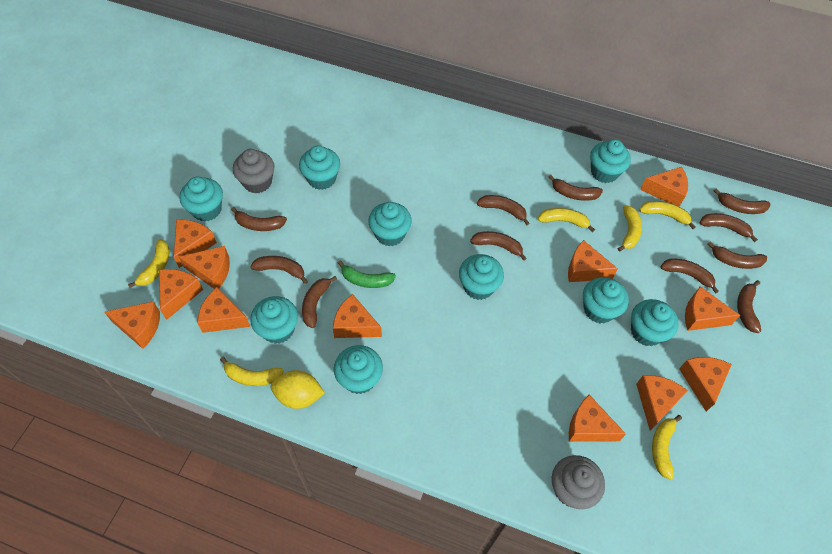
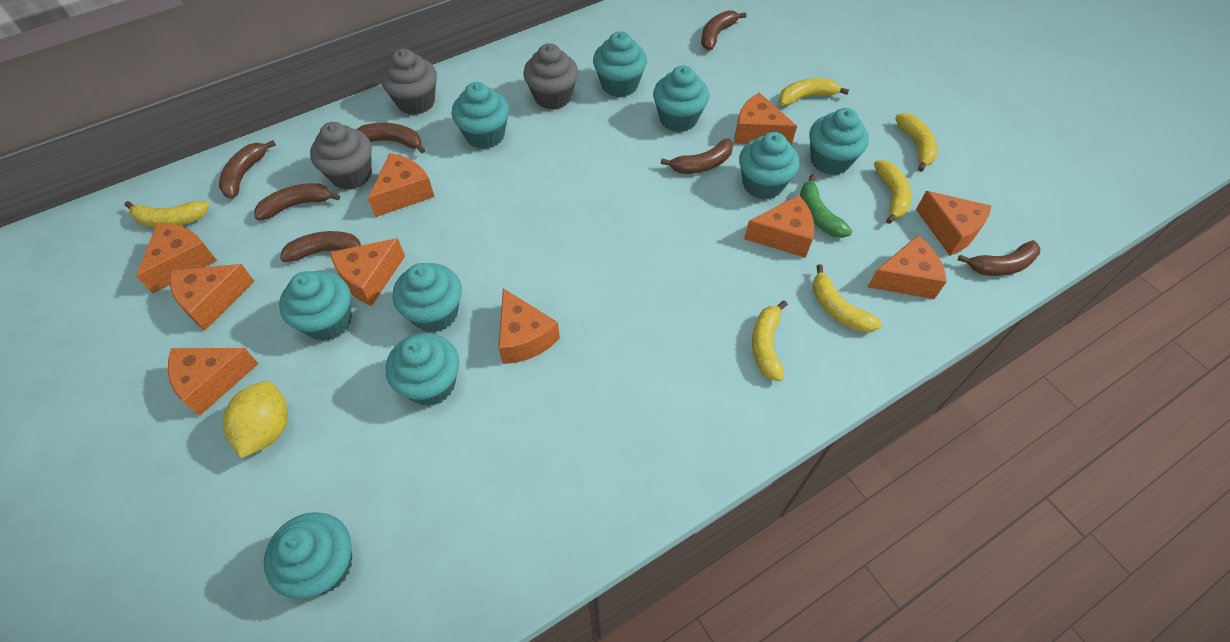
brown banana: 11 -> 7
grey cupcake: 2 -> 3
orange cheese: 12 -> 10

